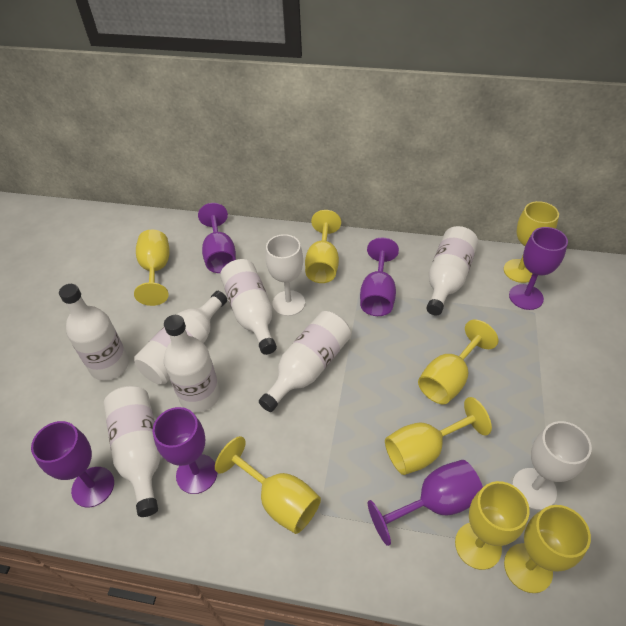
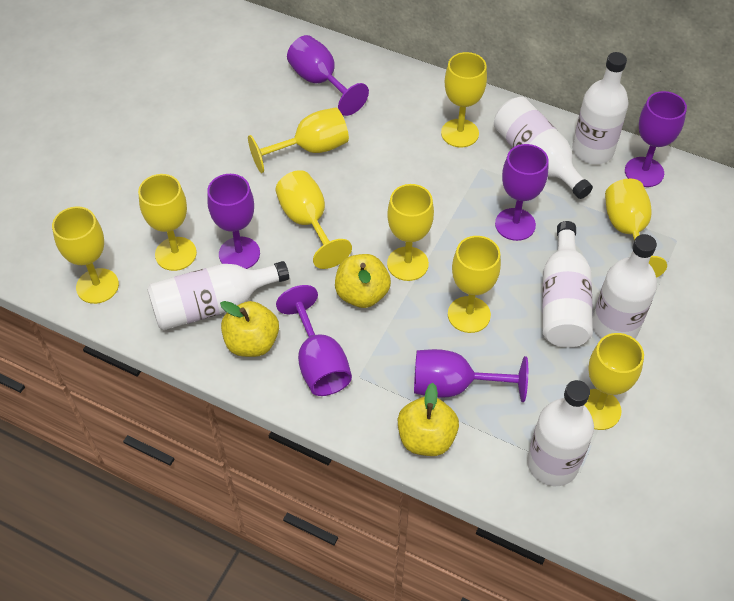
white bottle: 7 -> 6
white goblet: 2 -> 0
yellow apple: 0 -> 3
yellow goblet: 8 -> 9

